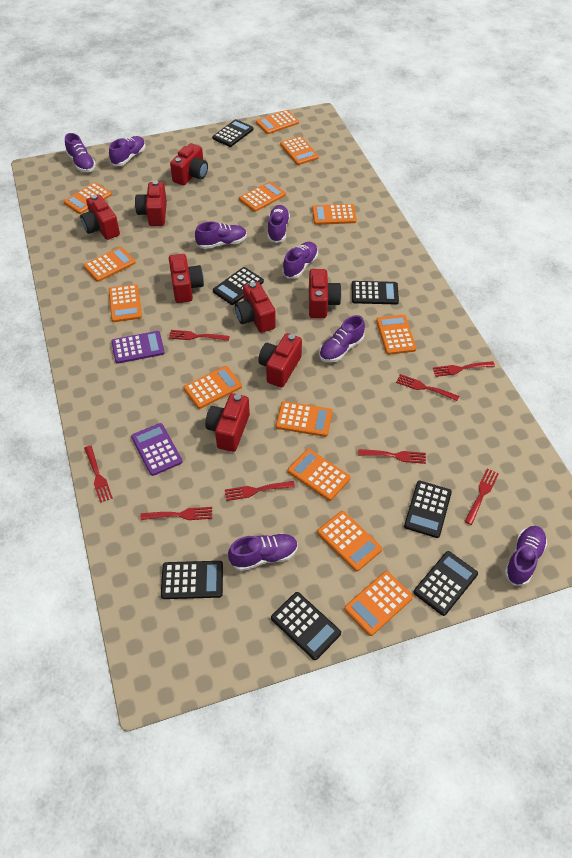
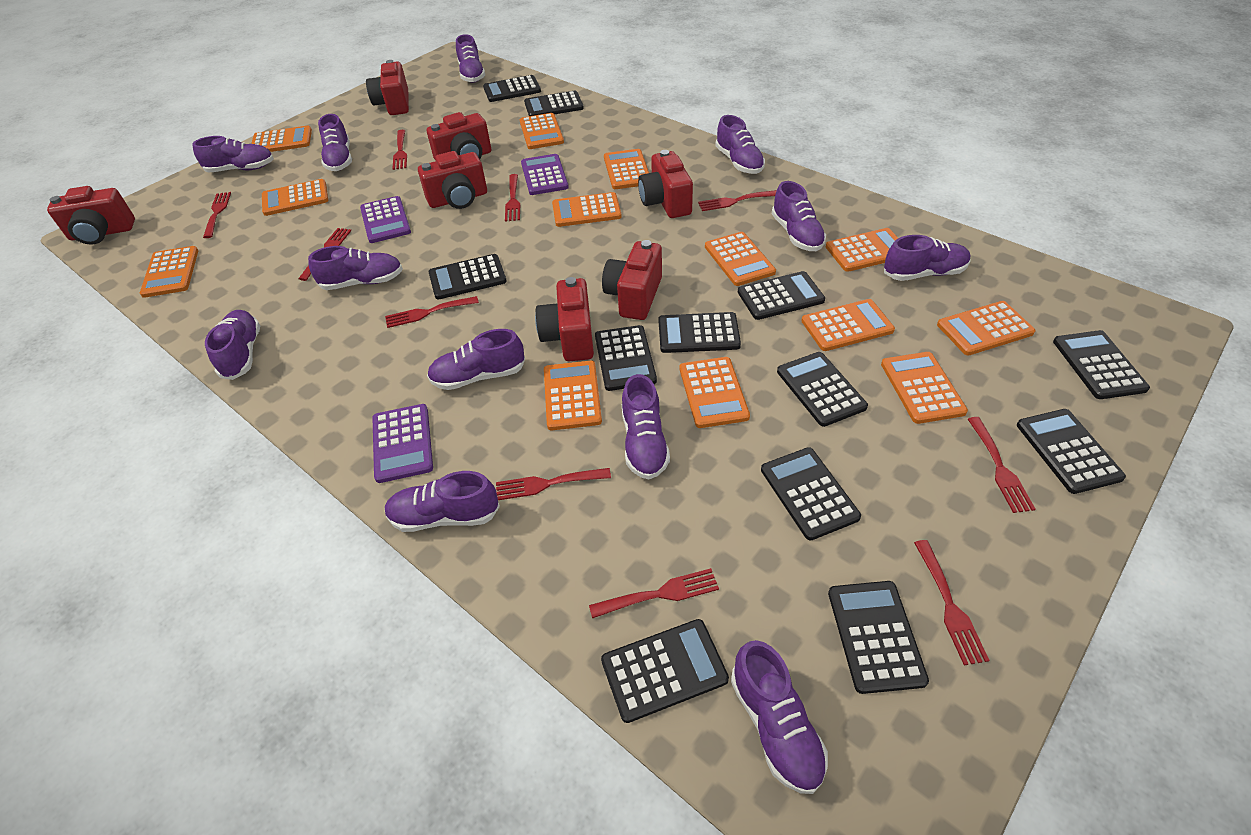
black calculator: 7 -> 12
purple calculator: 2 -> 3
purple shoe: 8 -> 12
red camera: 8 -> 7
red fork: 8 -> 10

